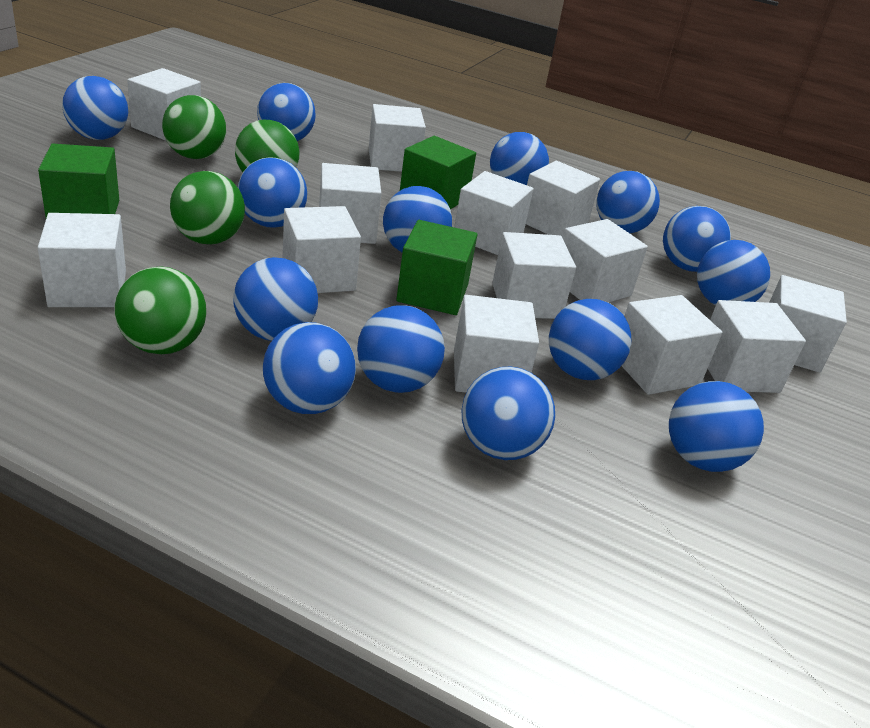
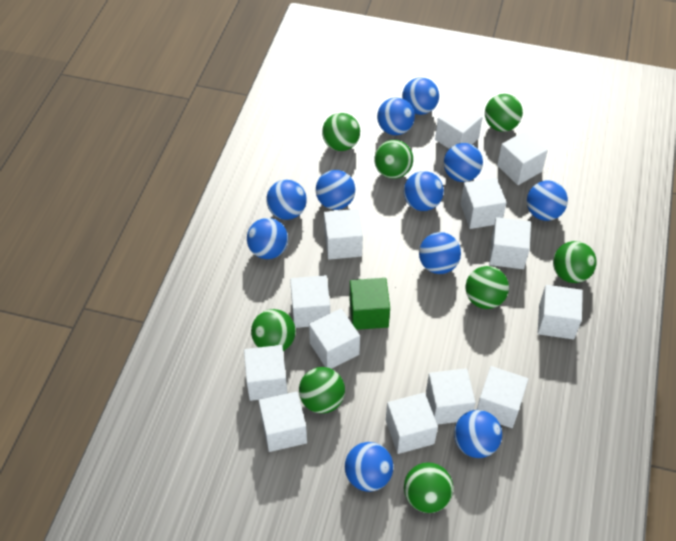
blue ball: 14 -> 11
green ball: 4 -> 8
green cube: 3 -> 1

